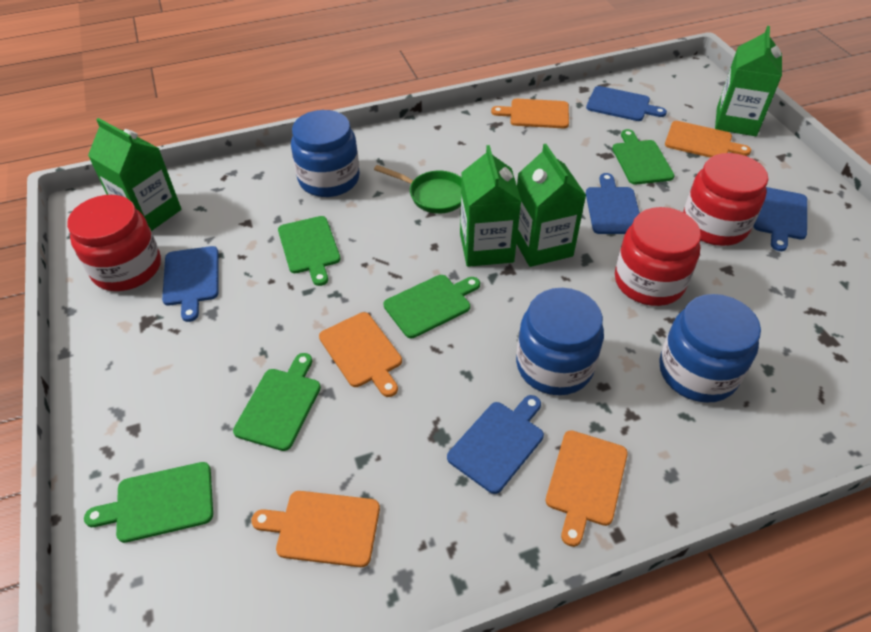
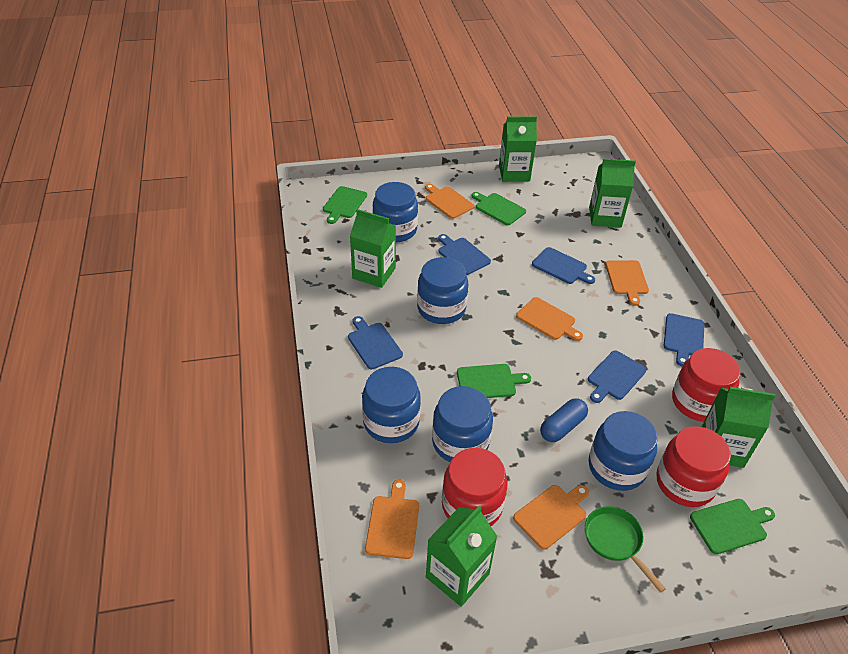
blue capsule: 0 -> 1
blue jar: 3 -> 5
green carton: 4 -> 5
green cutting board: 5 -> 4

